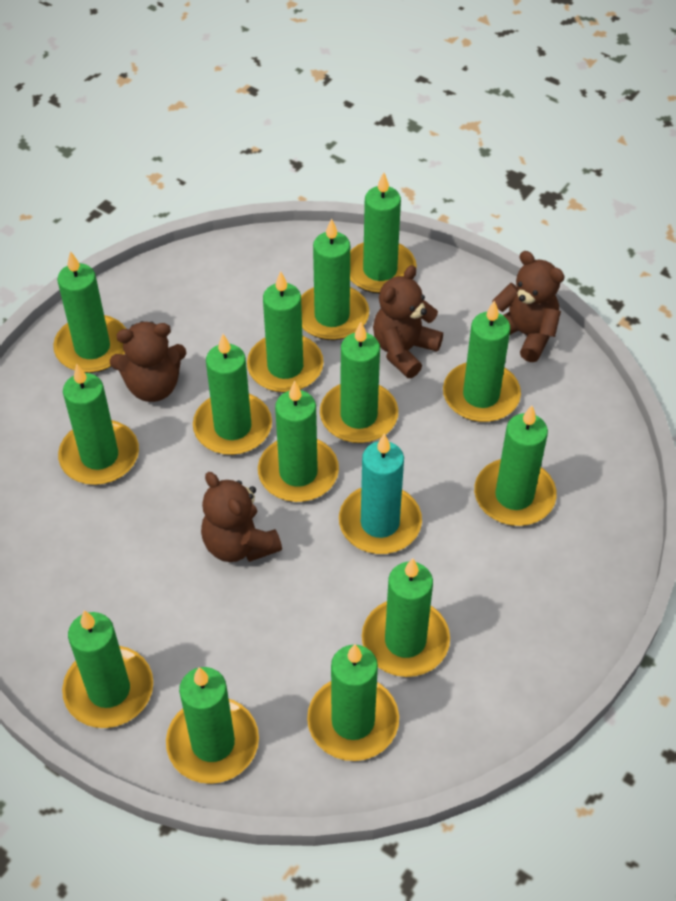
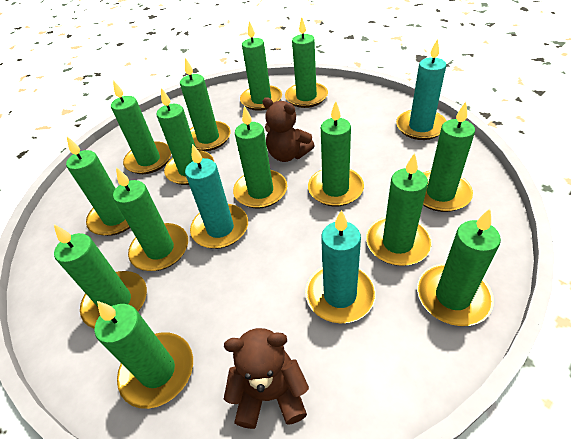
brown teddy bear: 4 -> 2
turquoise candle: 1 -> 3

